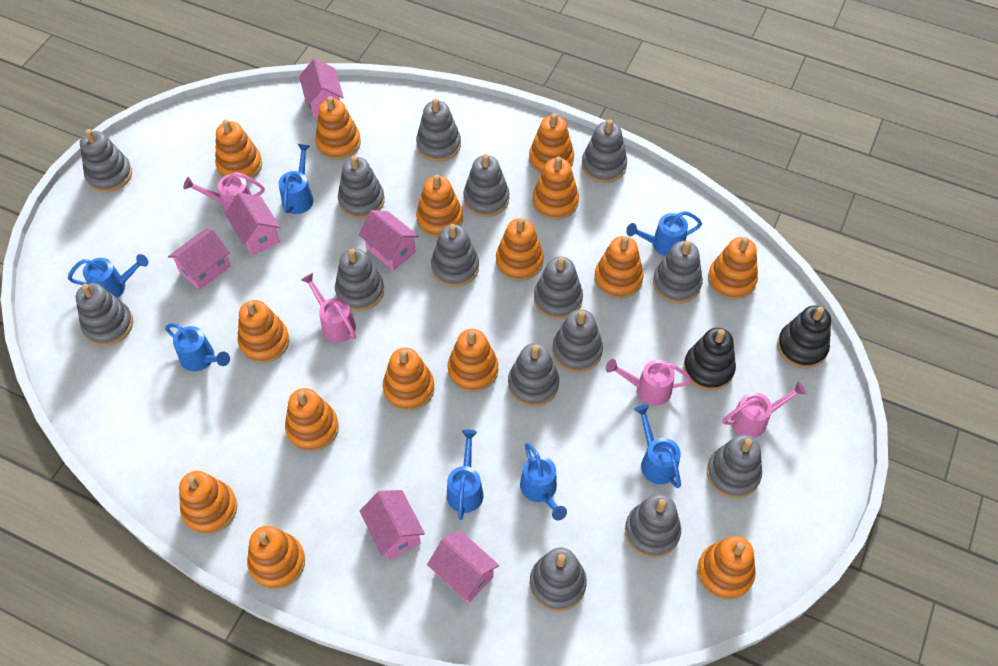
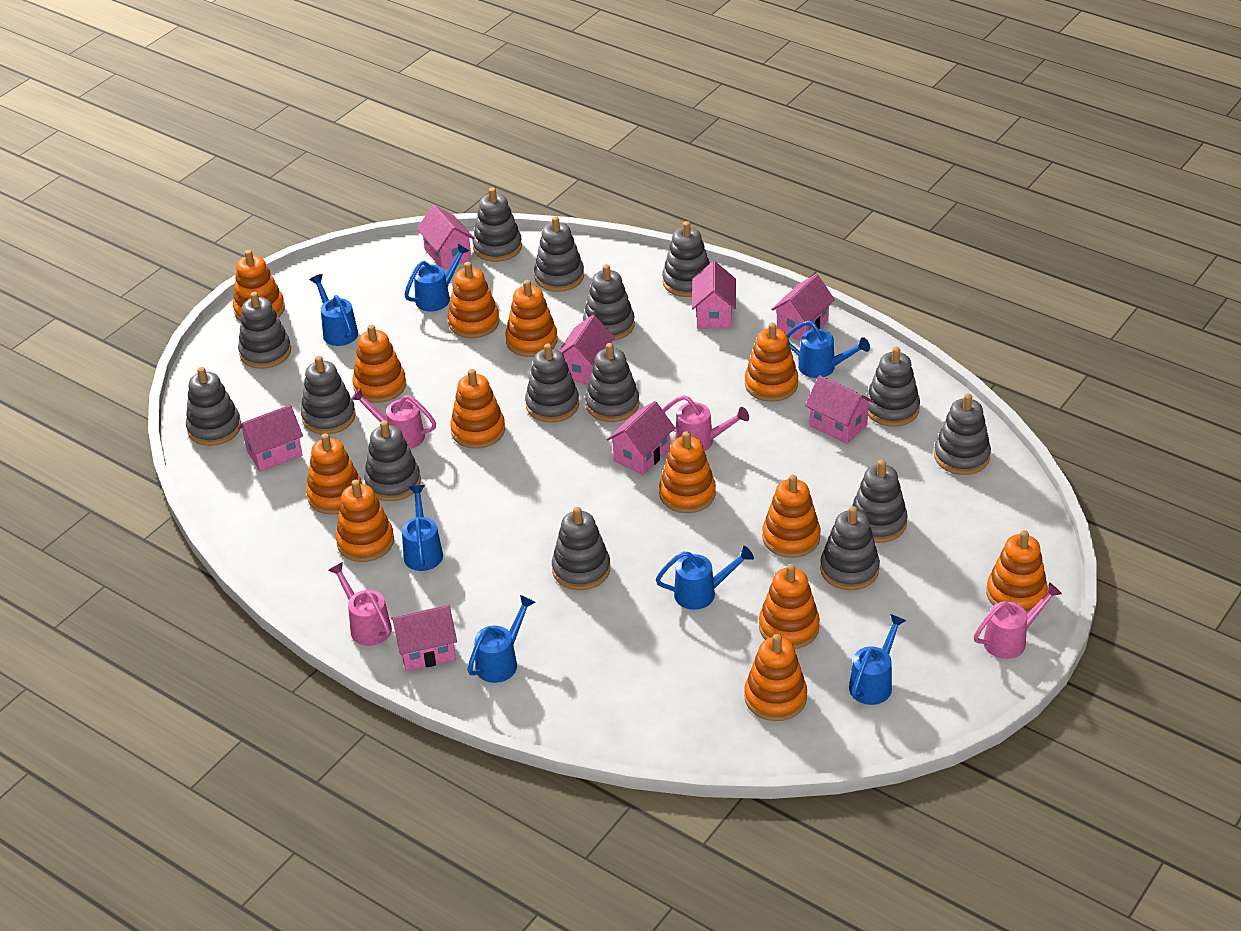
black stacking toy: 2 -> 0
orange stacking toy: 15 -> 13
pink house: 6 -> 8

